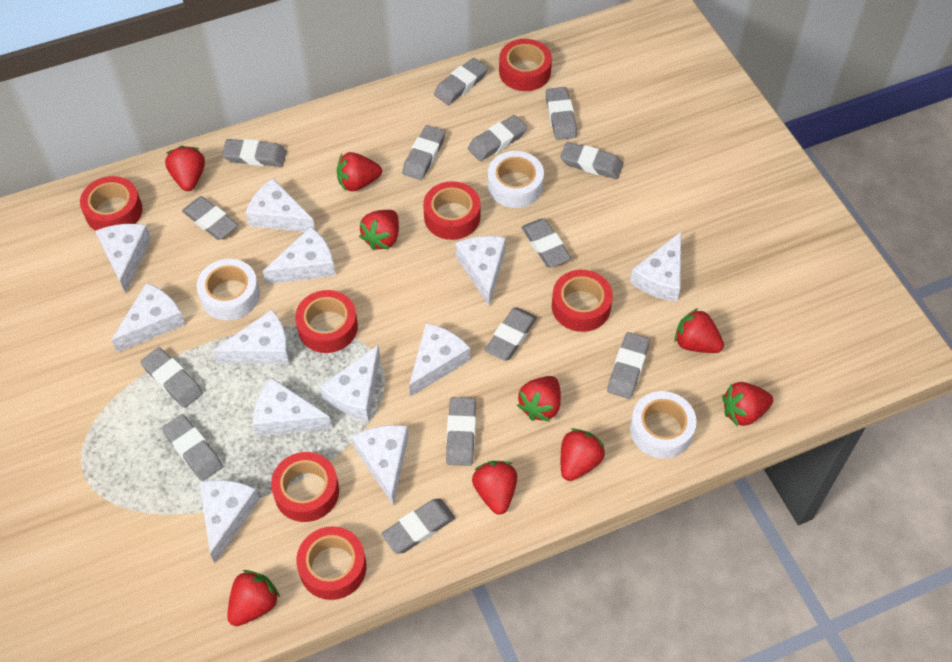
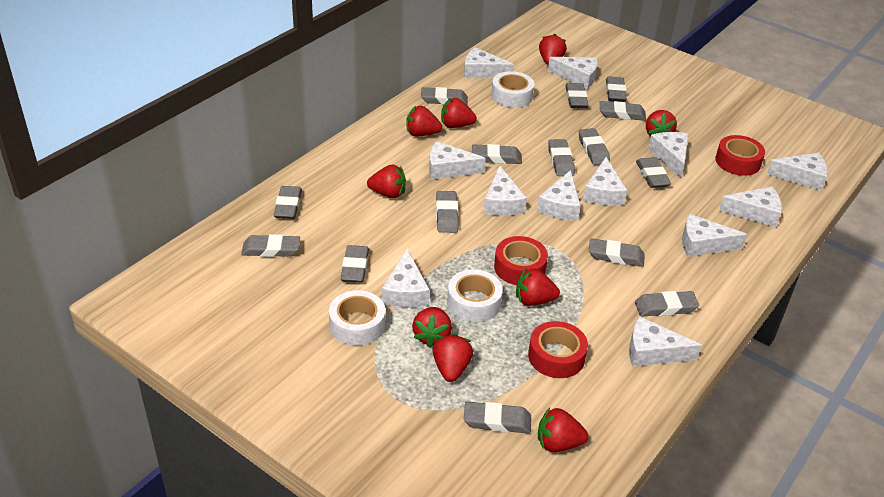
grey eraser: 14 -> 15
red tape: 7 -> 3

